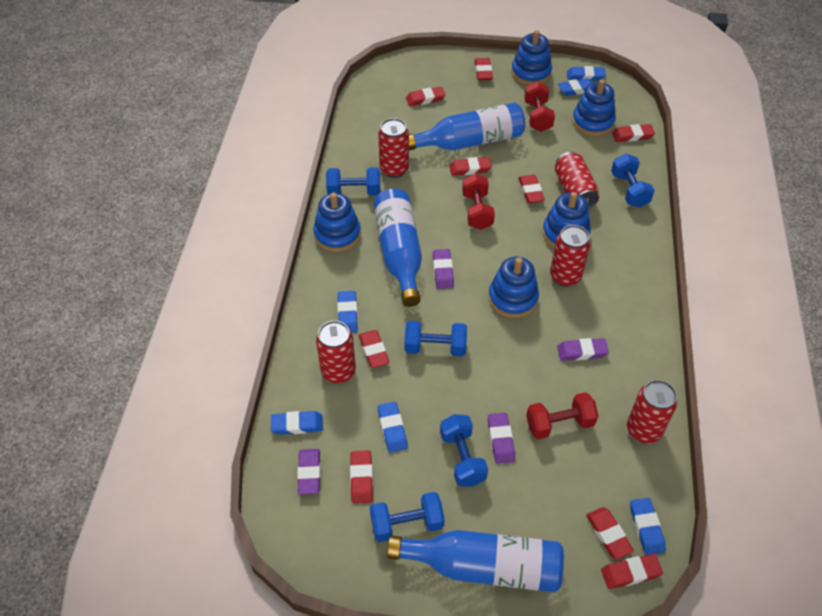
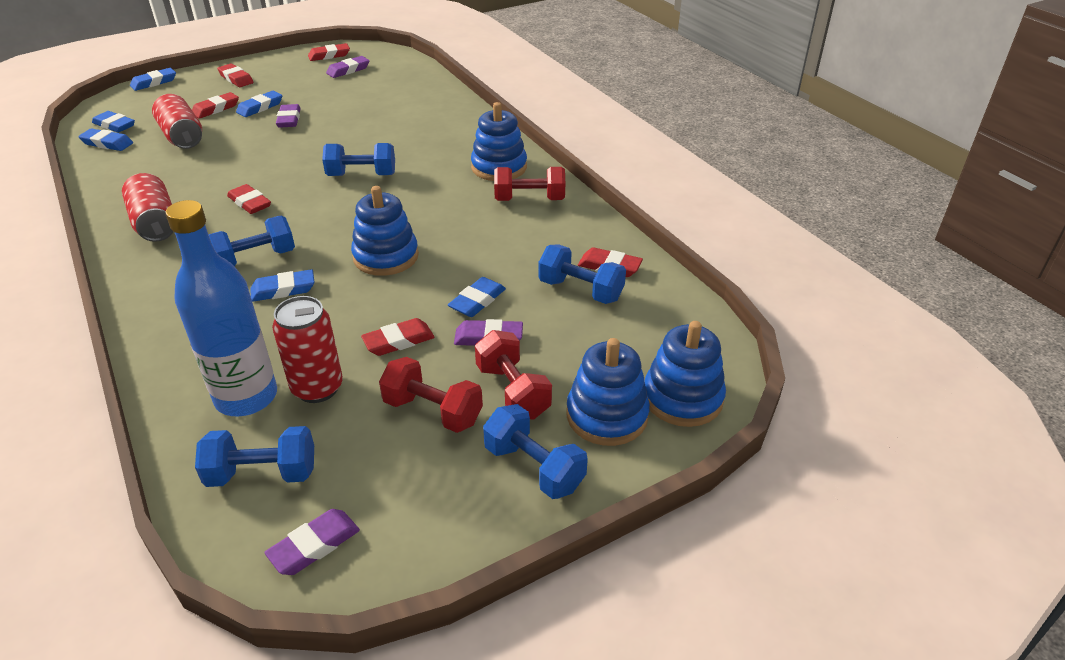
blue bottle: 3 -> 1
blue stacking toy: 5 -> 4
red can: 5 -> 3
red eraser: 9 -> 6

